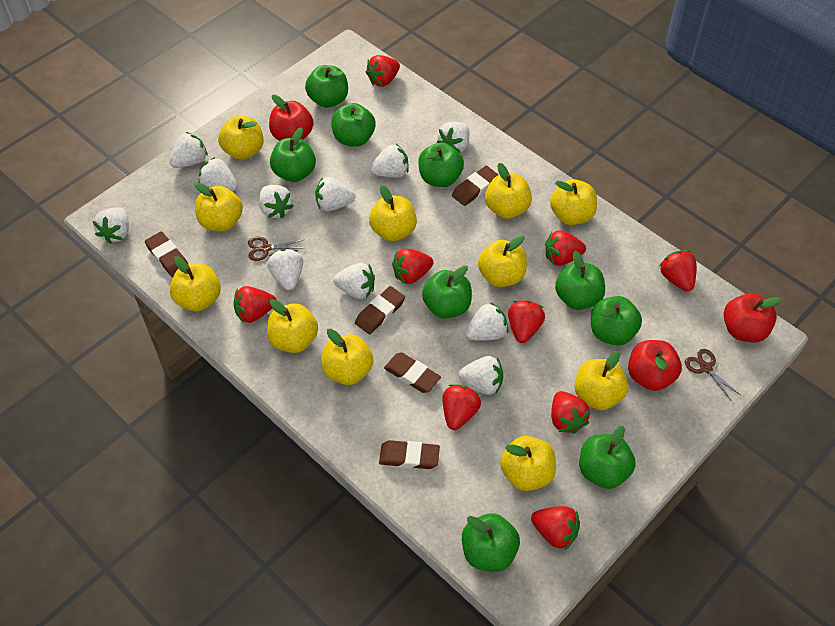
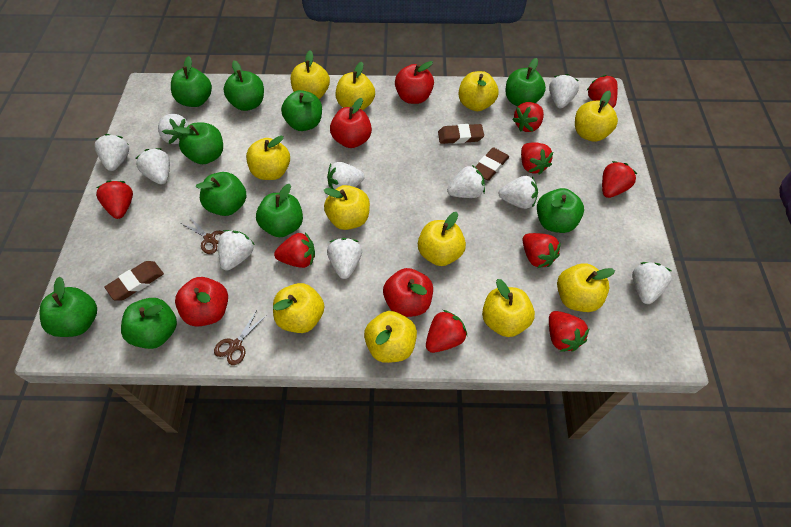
brown eraser: 5 -> 3
green apple: 9 -> 10
red apple: 3 -> 4
white strawberry: 11 -> 10

